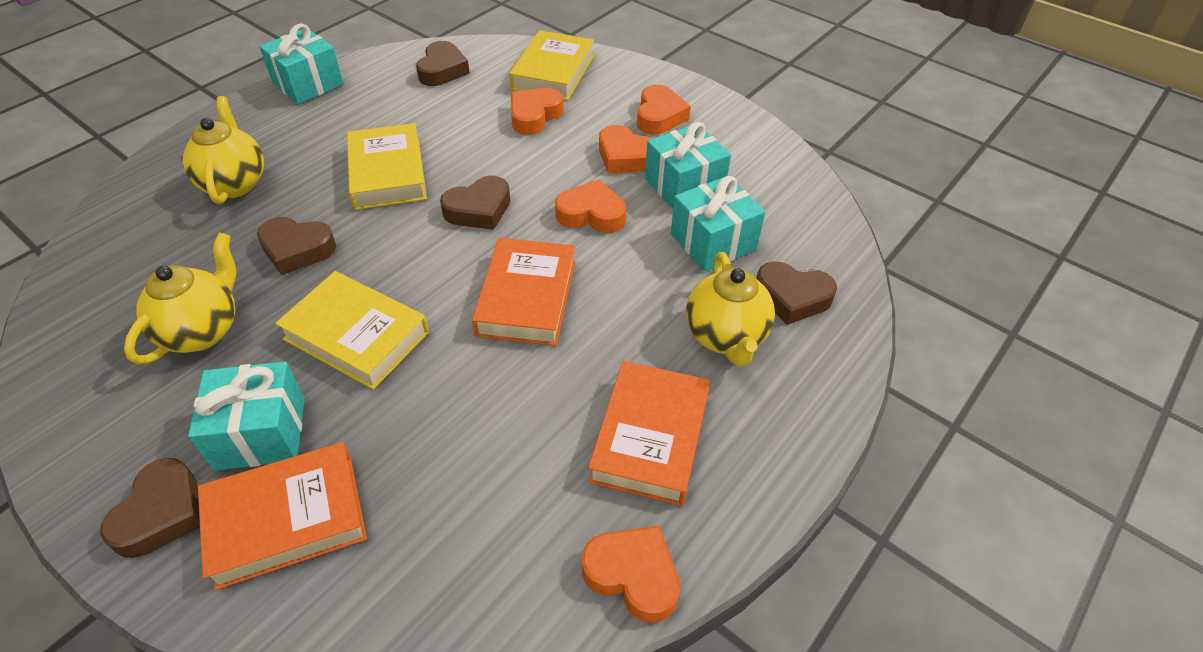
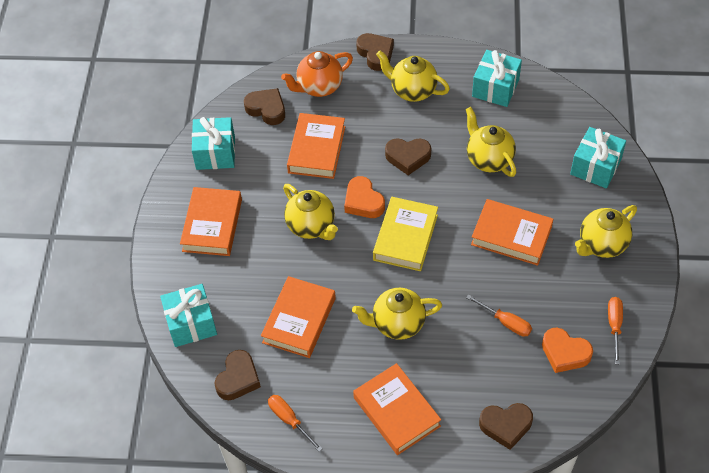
orange book: 3 -> 5
orange heart: 5 -> 2
orange screwdriver: 0 -> 3
orange teapot: 0 -> 1
yellow book: 3 -> 1
yellow teapot: 3 -> 5

